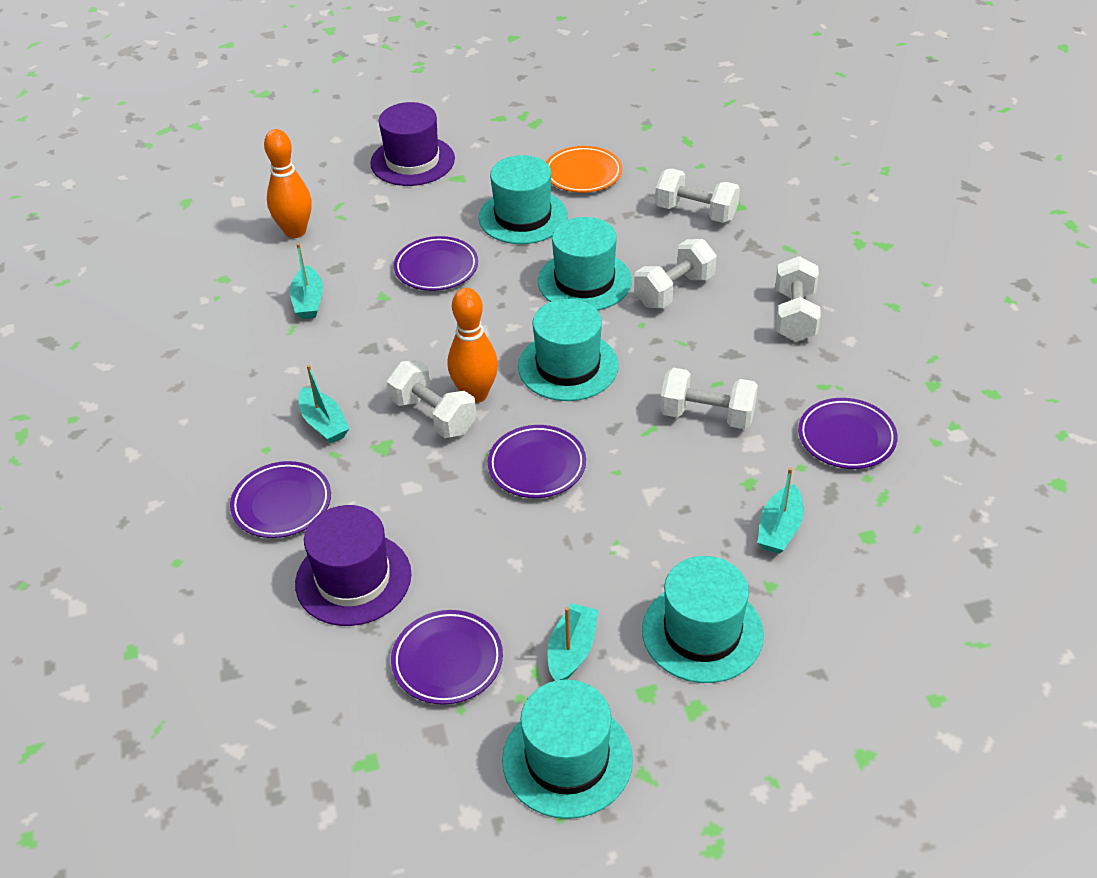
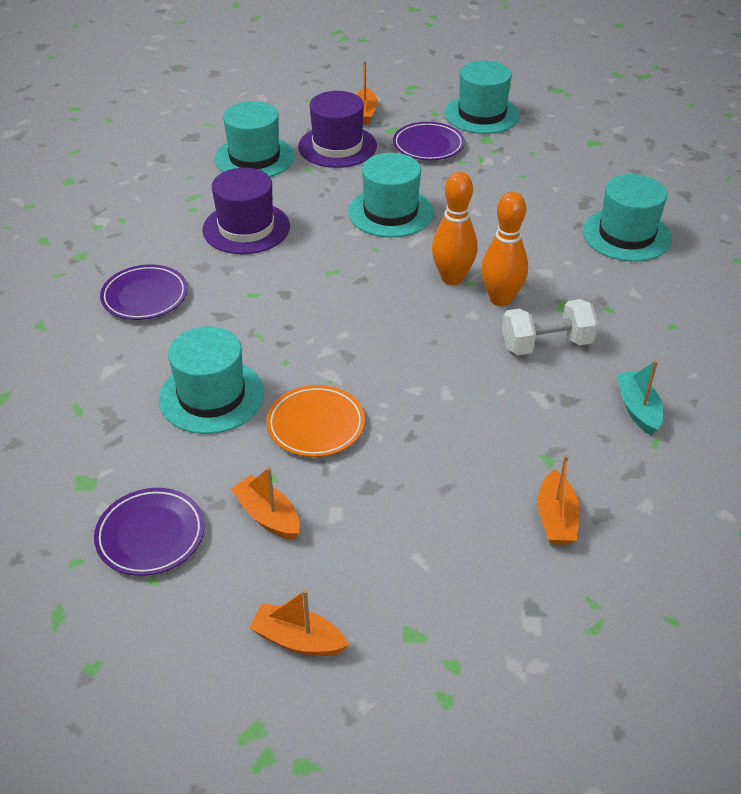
orange boat: 0 -> 4
purple plate: 5 -> 3
turquoise boat: 4 -> 1
white dumbbell: 5 -> 1

